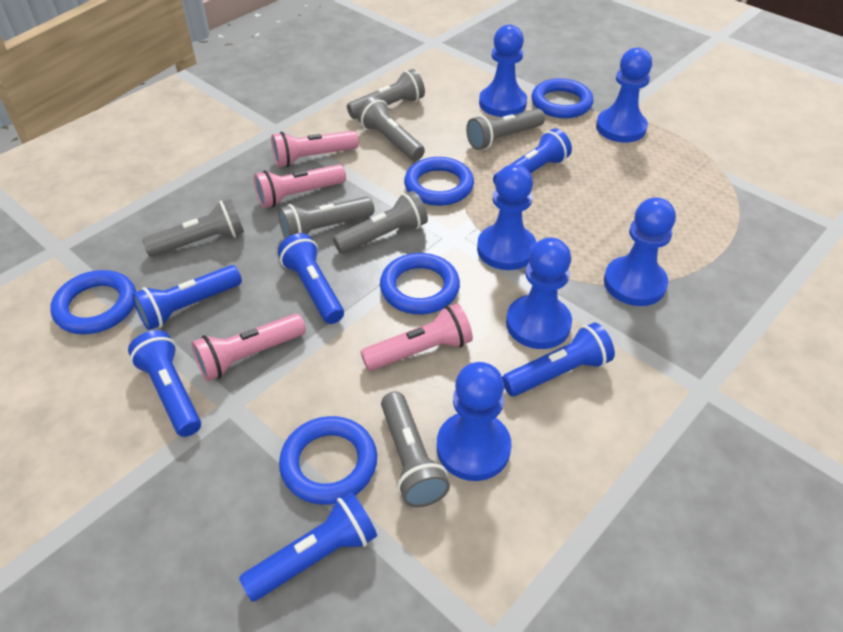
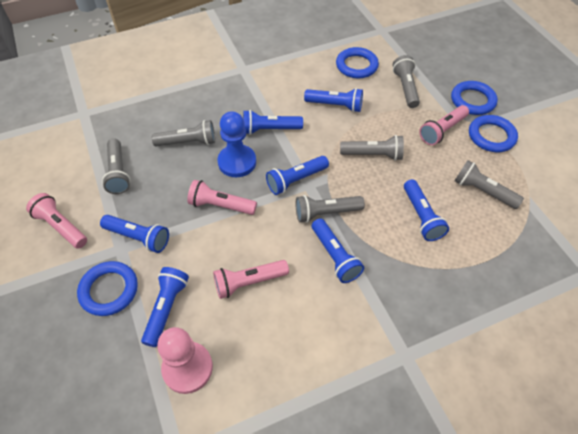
blue flashlight: 6 -> 7
blue pawn: 6 -> 1
blue ring: 5 -> 4
grey flashlight: 7 -> 6
pink pawn: 0 -> 1

